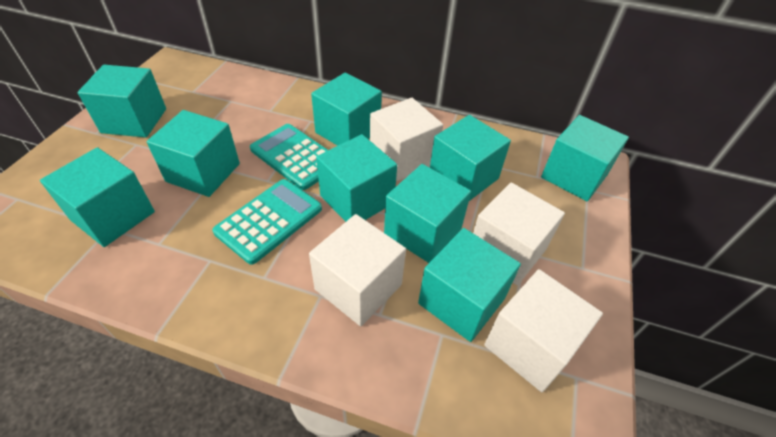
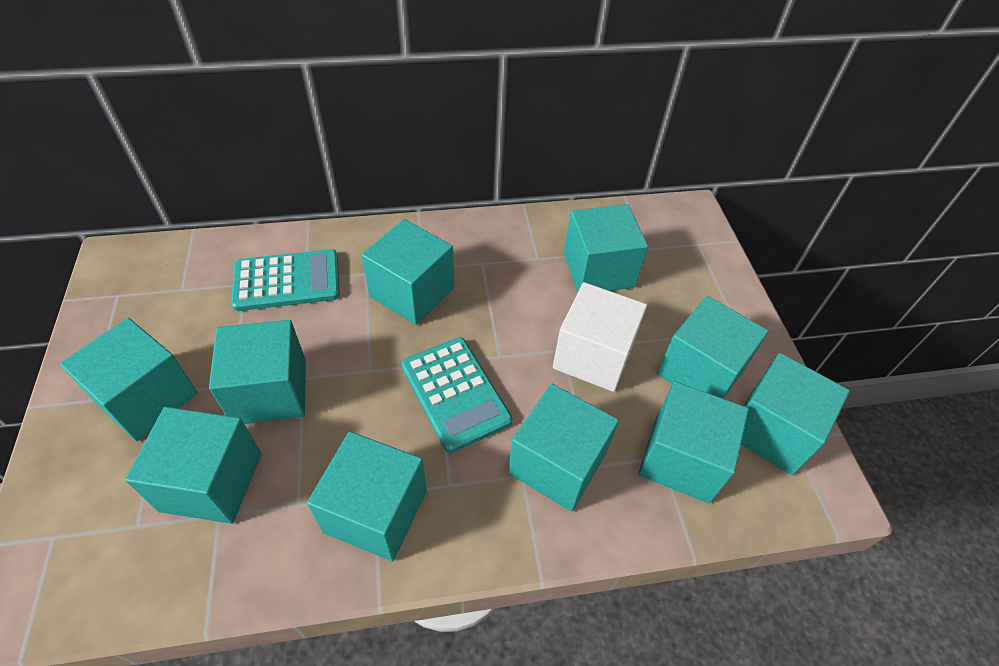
turquoise cube: 9 -> 10
white cube: 4 -> 1

